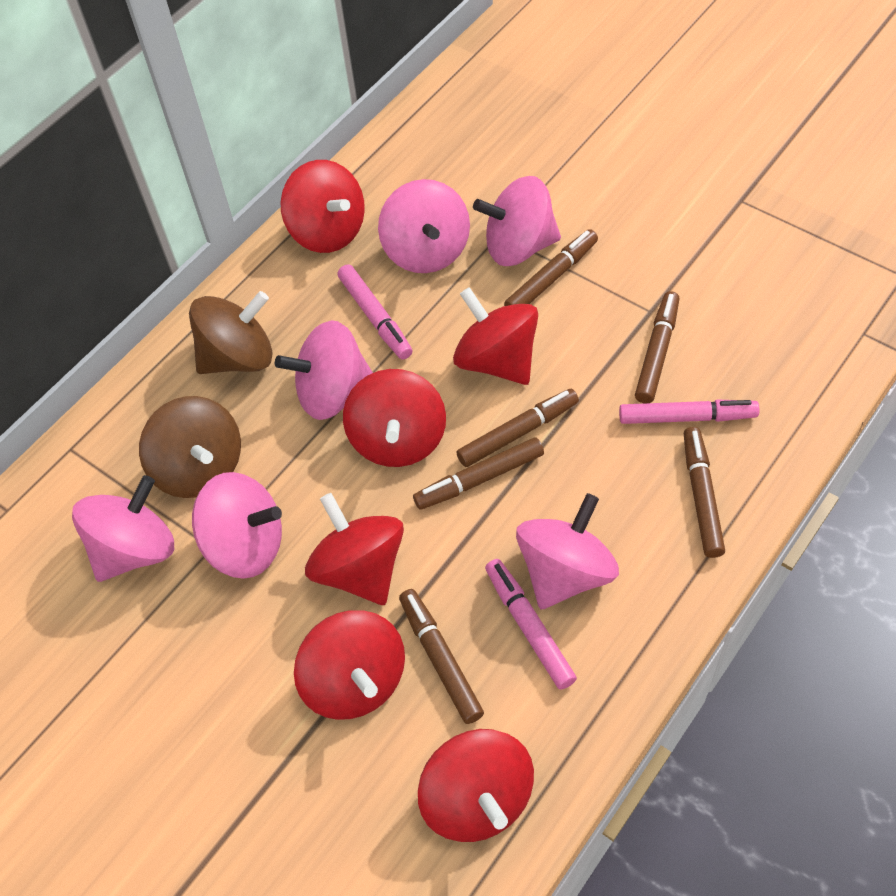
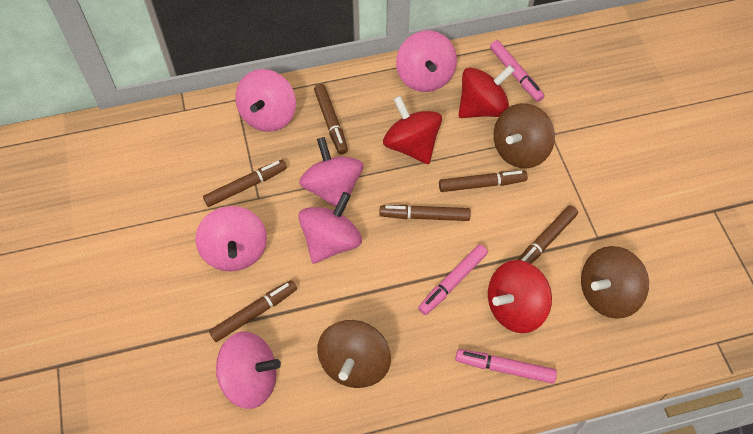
brown spinning top: 2 -> 3
red spinning top: 6 -> 3

